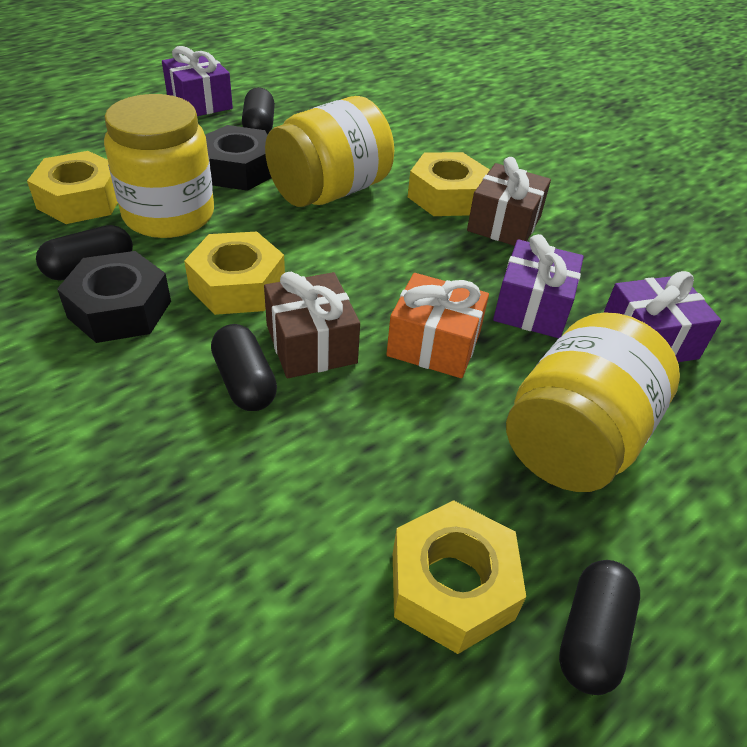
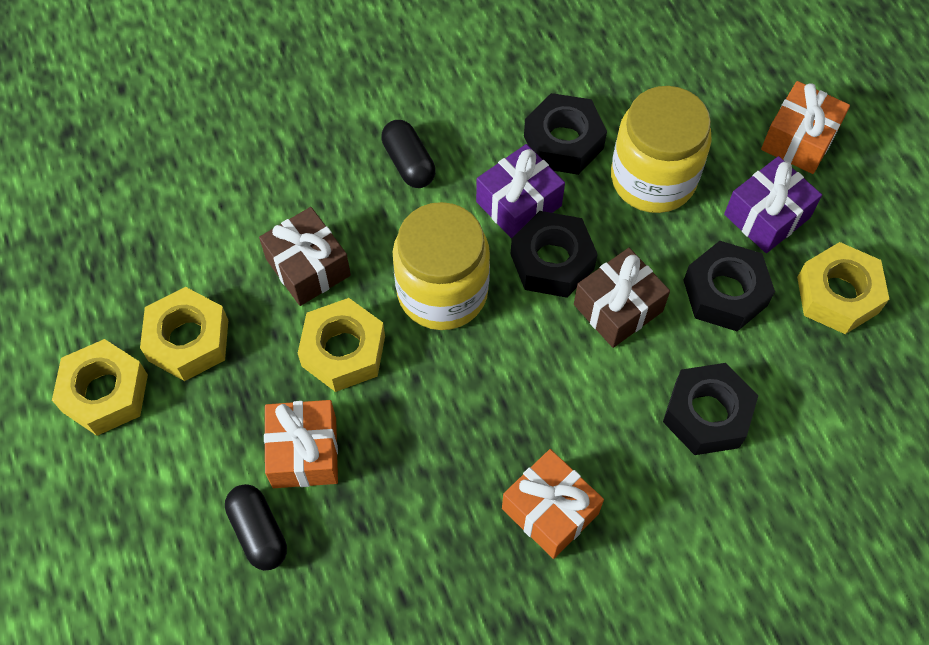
black capsule: 4 -> 2
black nut: 2 -> 4
orange gift: 1 -> 3
purple gift: 3 -> 2
yellow jar: 3 -> 2

